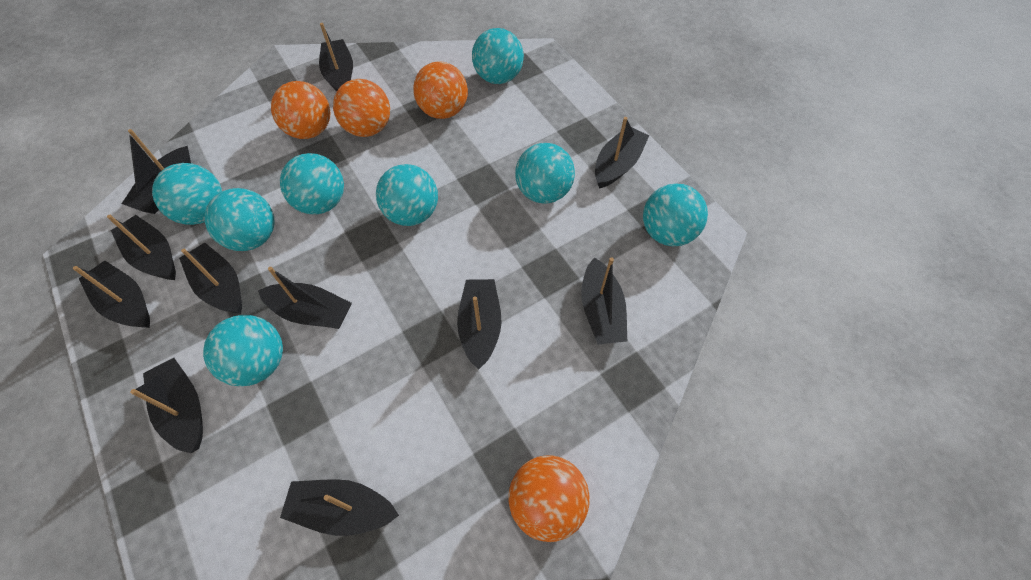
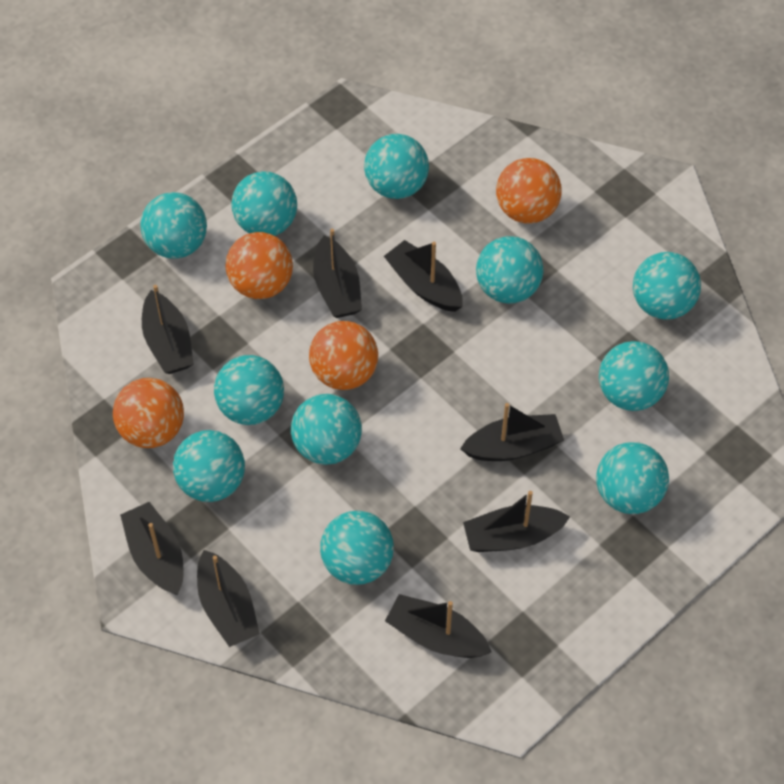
black boat: 11 -> 8
turquoise ball: 8 -> 11

